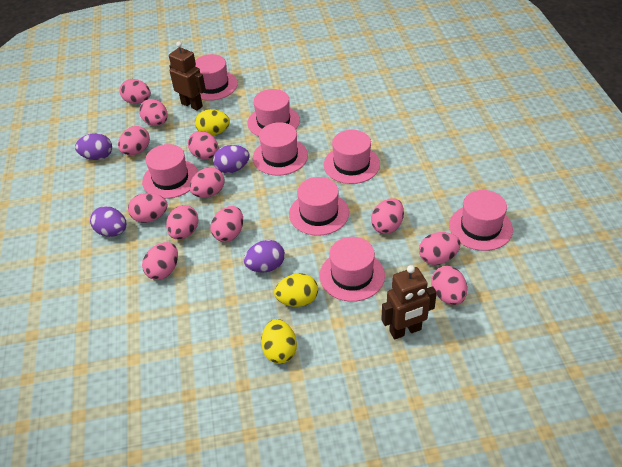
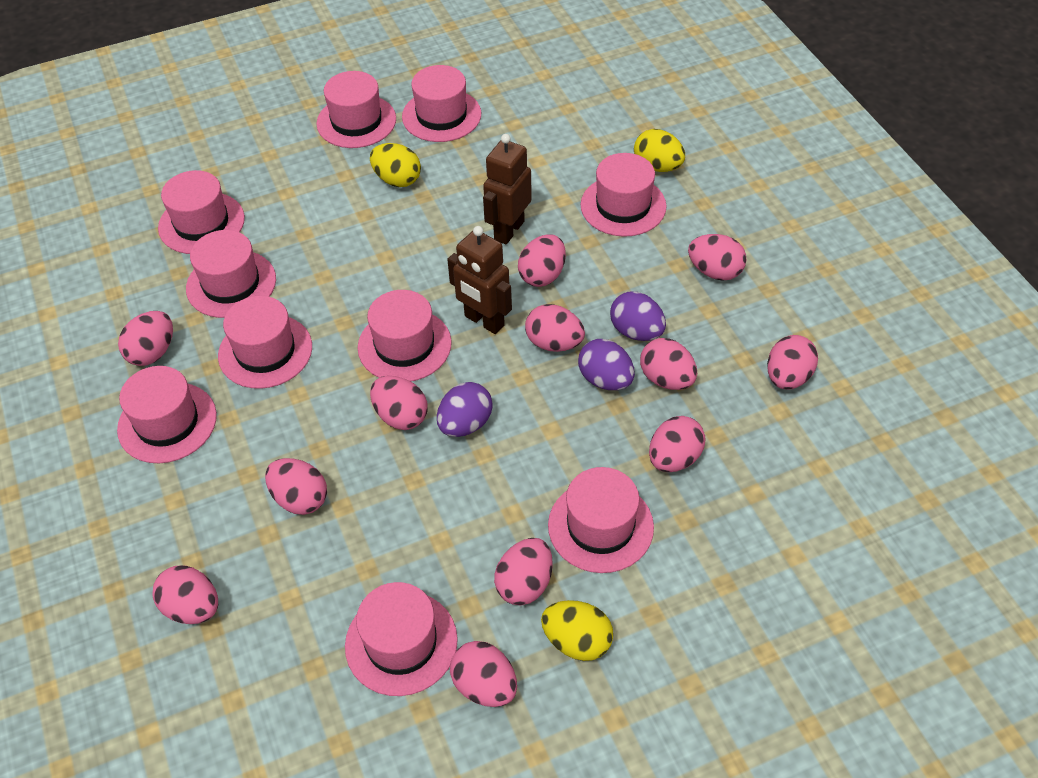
pink hat: 8 -> 10
purple egg: 4 -> 3

